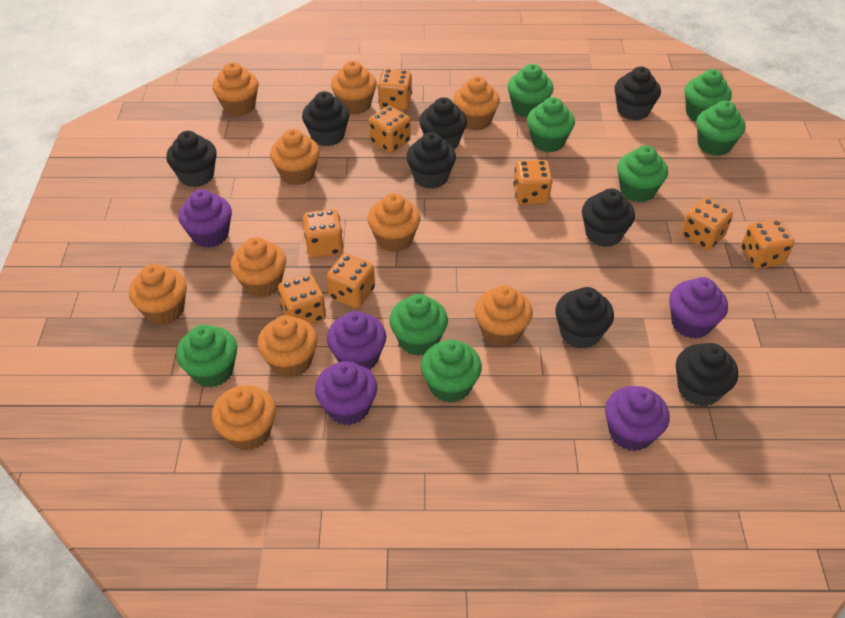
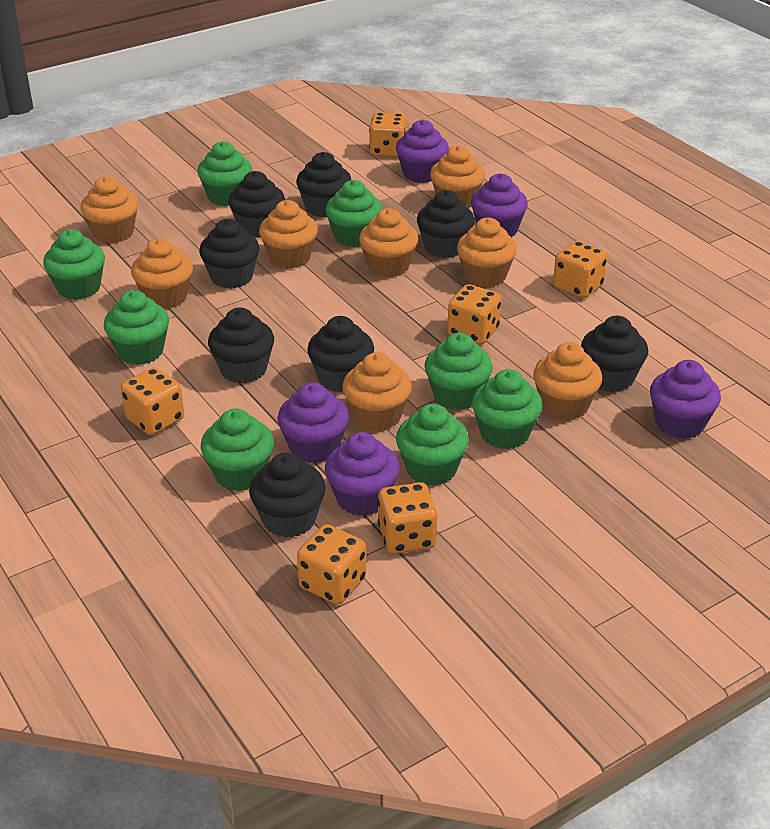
orange cupcake: 10 -> 8
orange dice: 8 -> 6

